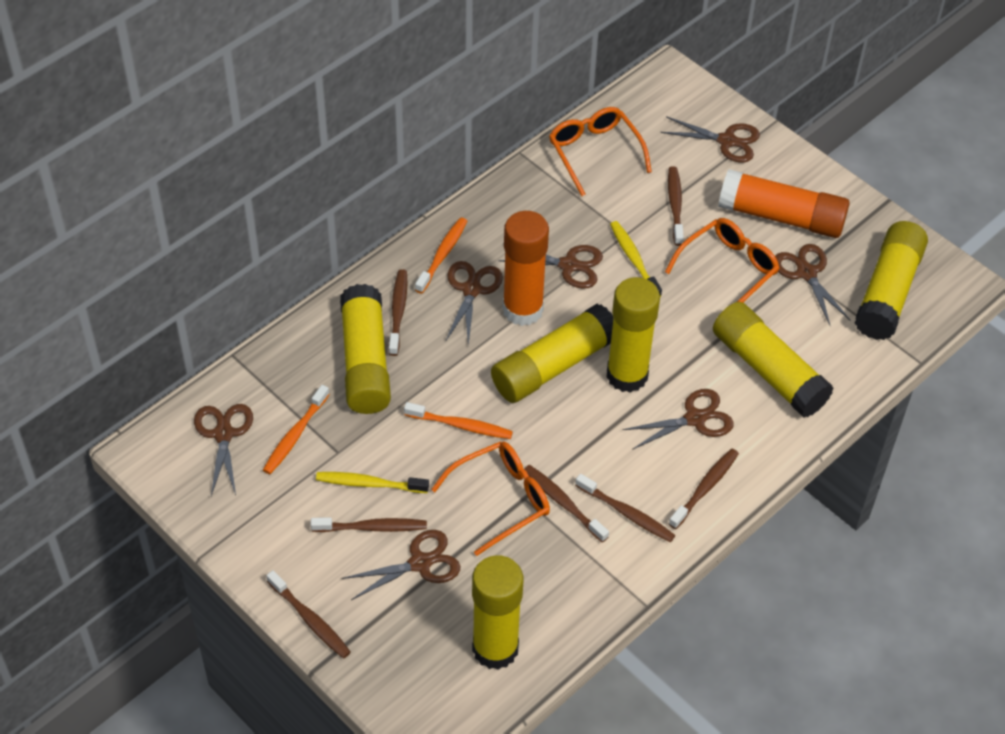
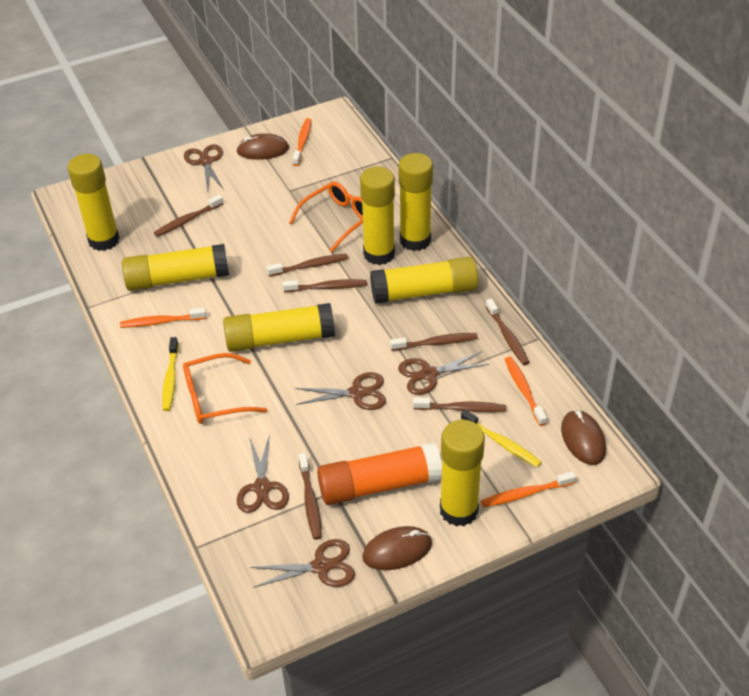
brown mouse: 0 -> 3
brown scissors: 7 -> 5
orange glasses: 3 -> 2
orange glue stick: 2 -> 1
orange toothbrush: 3 -> 4
yellow glue stick: 6 -> 7

